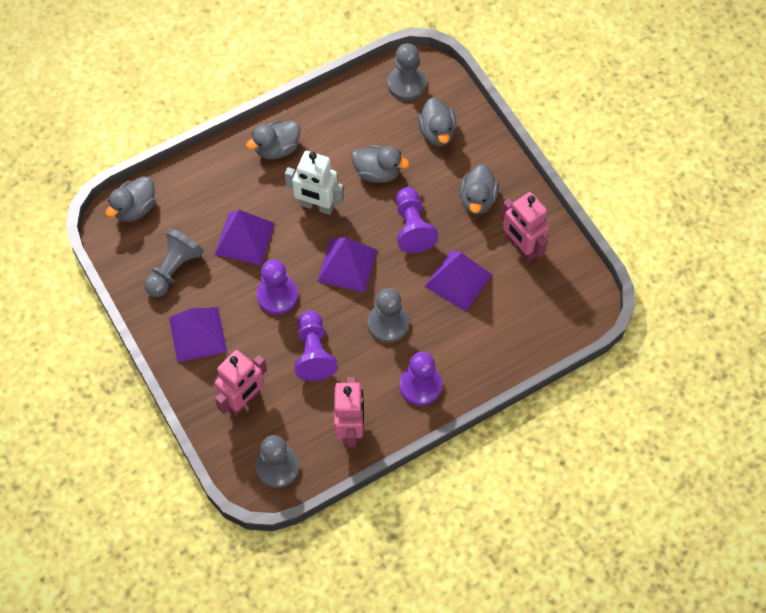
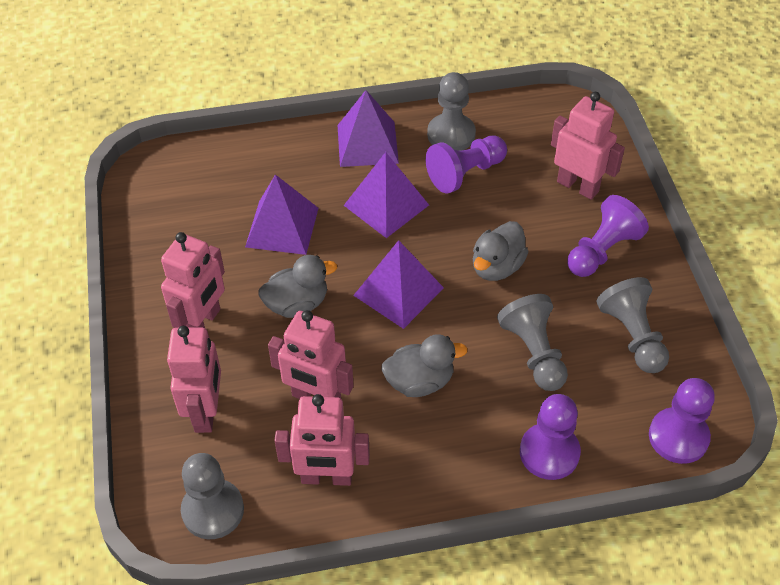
grey duck: 5 -> 3
pink robot: 3 -> 5
white robot: 1 -> 0

